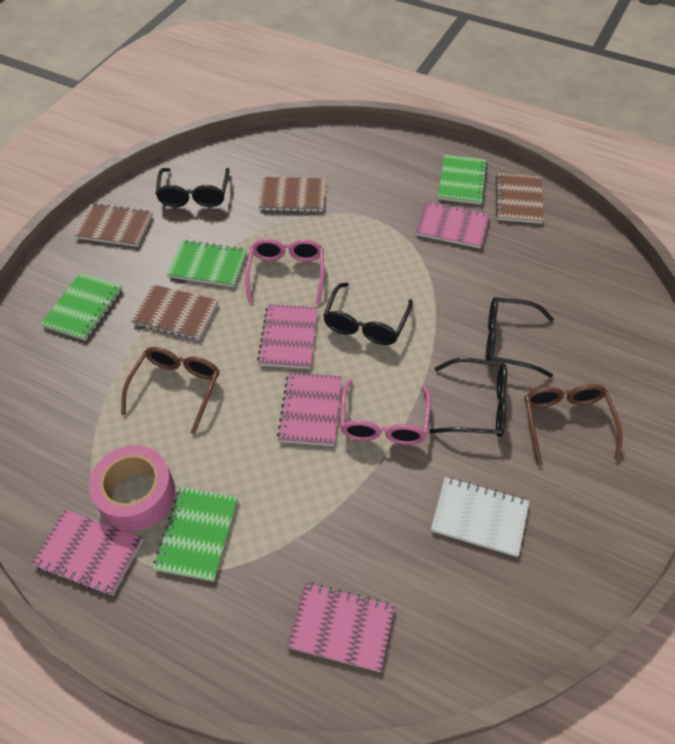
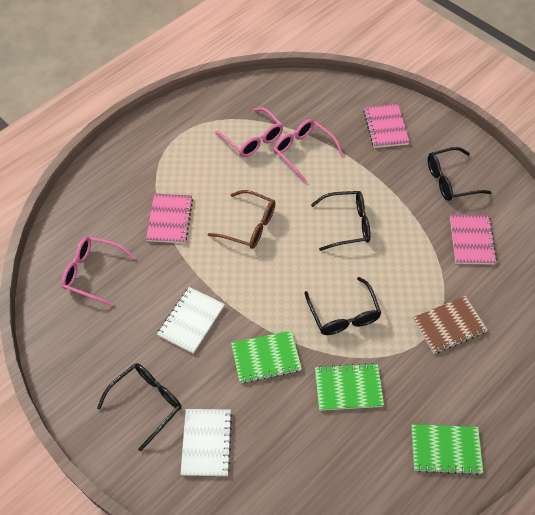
brown glasses: 2 -> 1
brown notebook: 4 -> 1
green notebook: 4 -> 3
pink glasses: 2 -> 3
pink notebook: 5 -> 3
pink tape: 1 -> 0
white notebook: 1 -> 2

